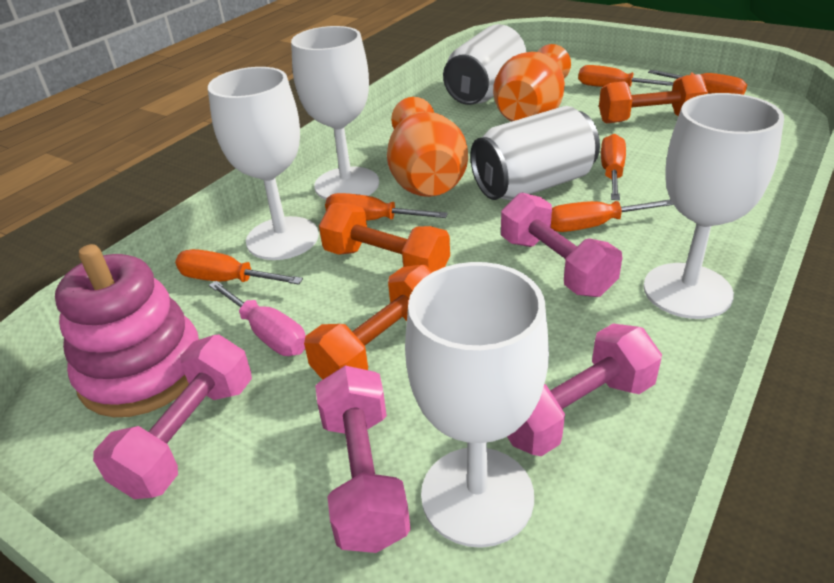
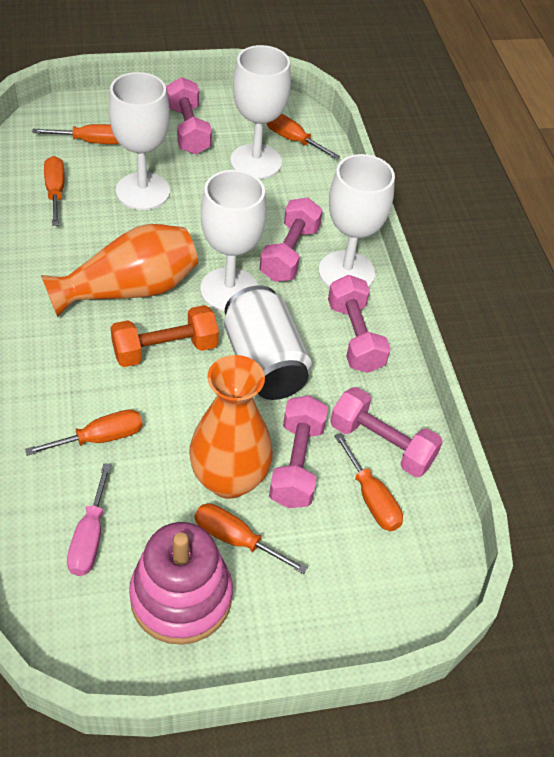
orange dumbbell: 3 -> 1
pink dumbbell: 4 -> 5
white can: 2 -> 1

